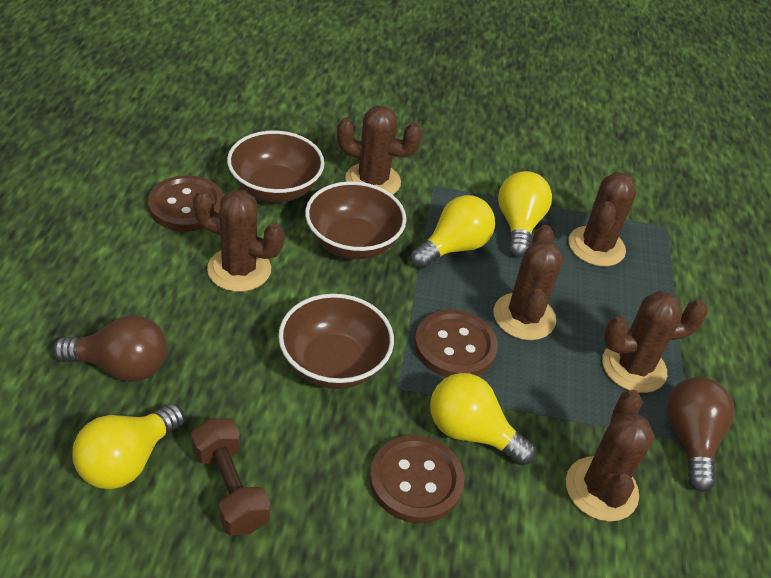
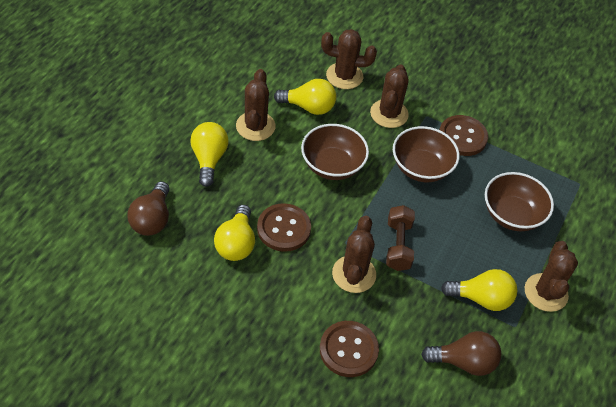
brown cactus: 6 -> 5

